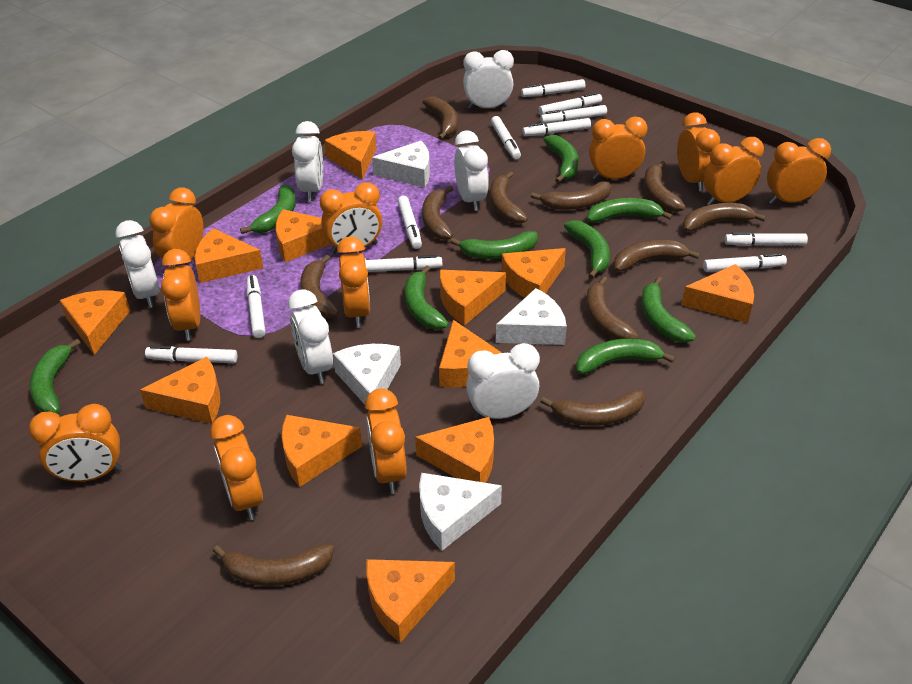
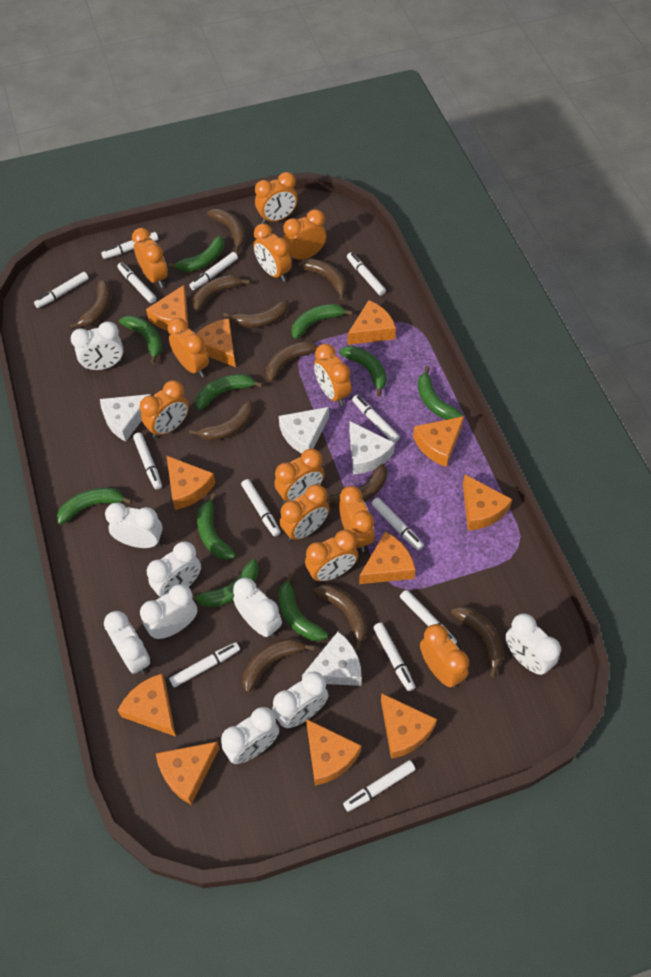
green banana: 9 -> 10
orange cheese: 12 -> 11
orange clock: 11 -> 12
white clock: 6 -> 9
white marker: 11 -> 13

